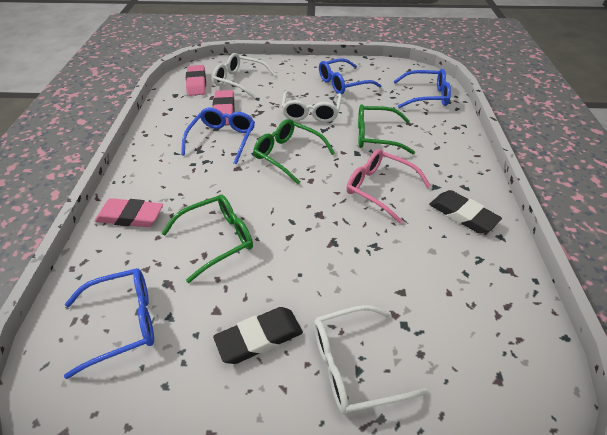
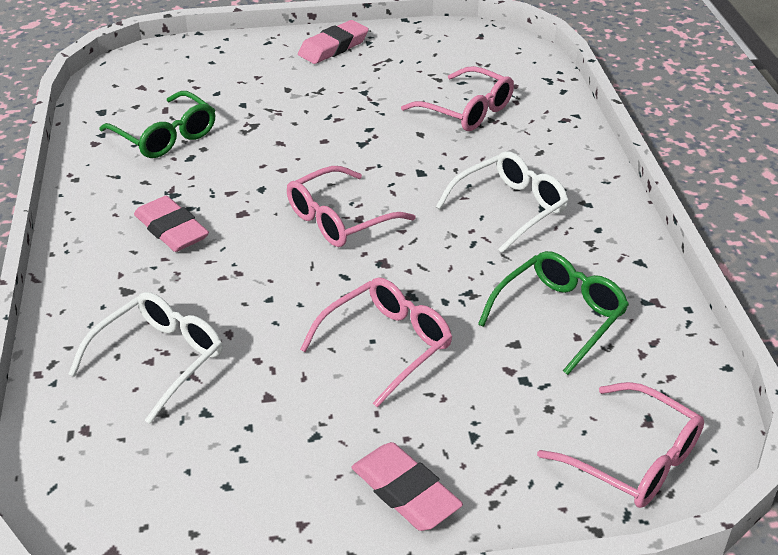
black eraser: 2 -> 0
blue glasses: 4 -> 0
green glasses: 3 -> 2
pink glasses: 1 -> 4
white glasses: 3 -> 2

